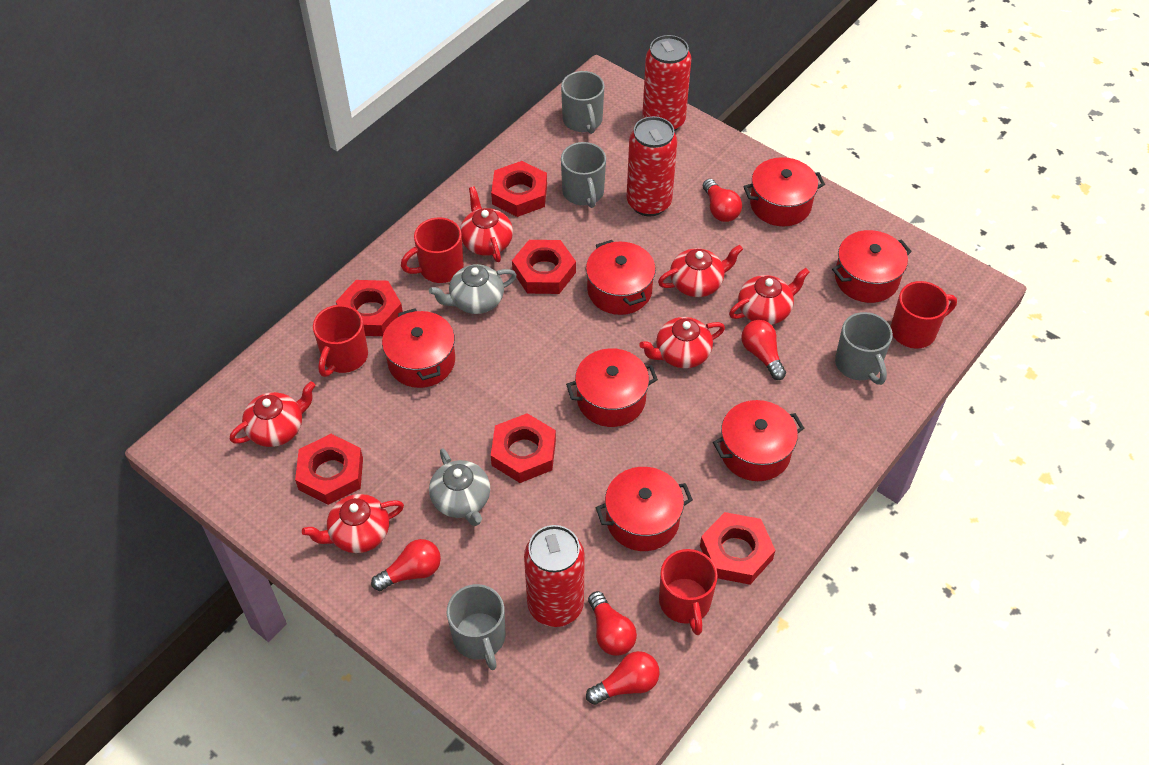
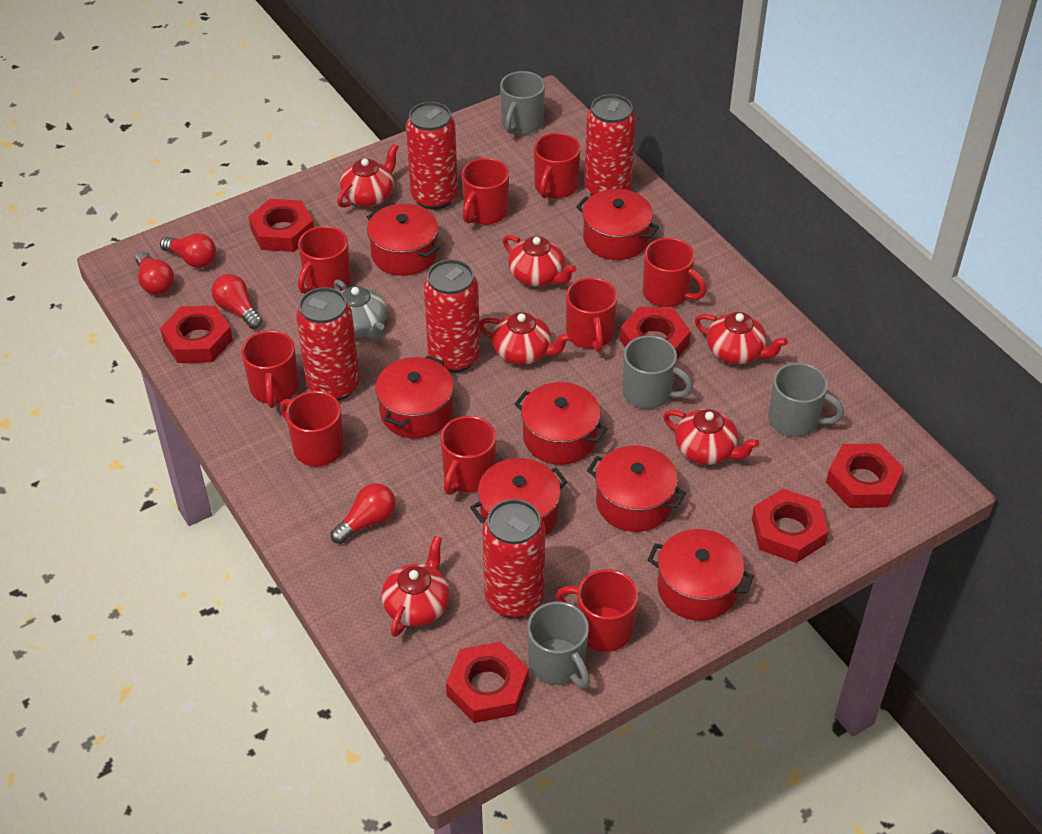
grey teapot: 2 -> 1
red can: 3 -> 5
red light bulb: 5 -> 4
red mug: 4 -> 9

